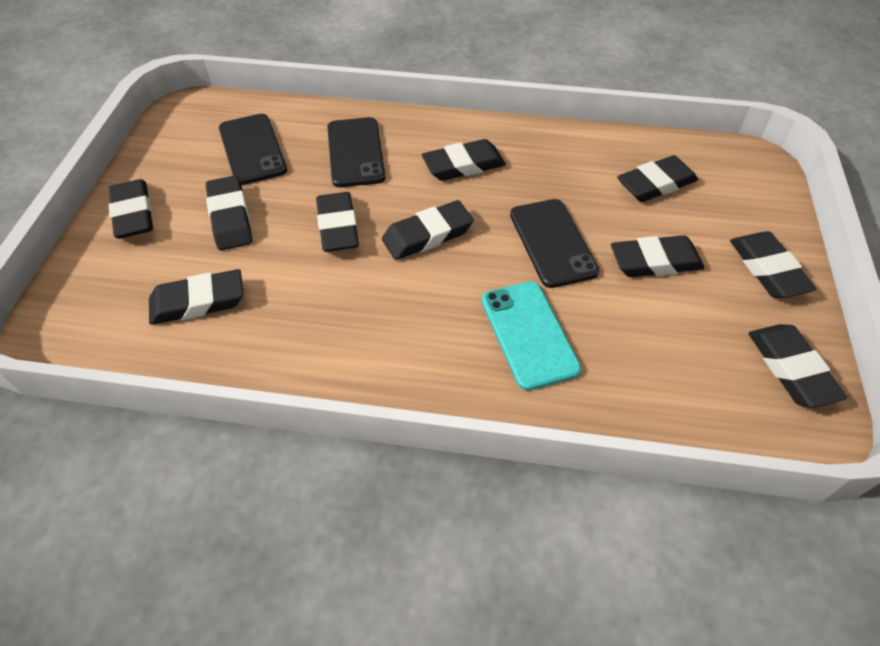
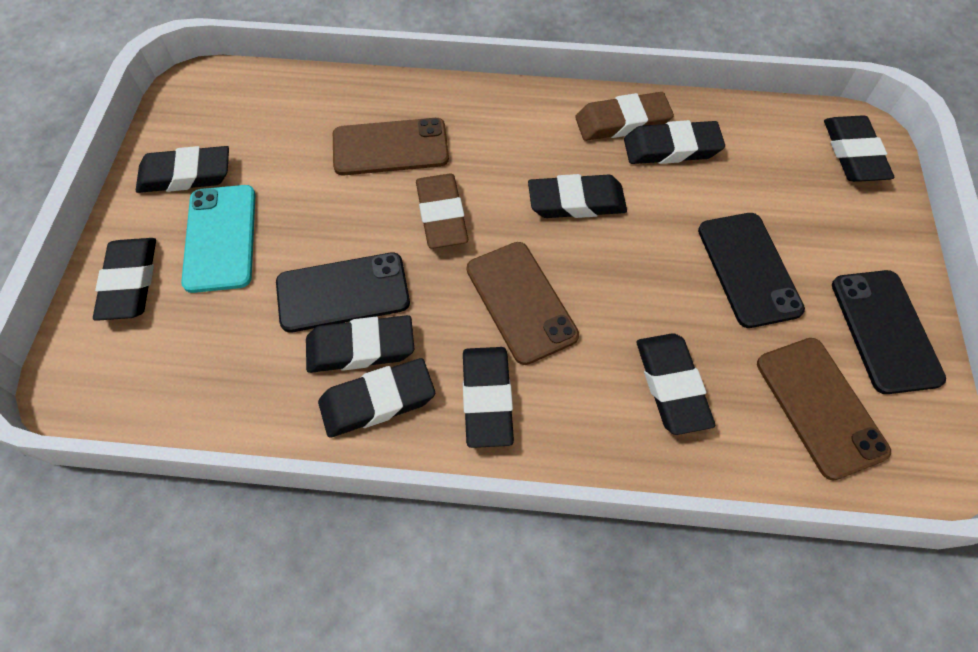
black eraser: 10 -> 9
brown eraser: 0 -> 2
brown phone: 0 -> 3

